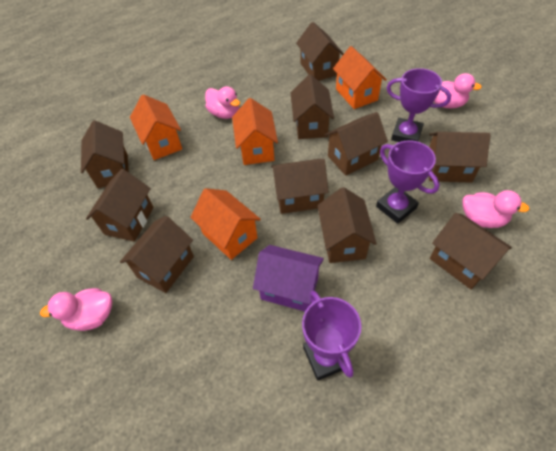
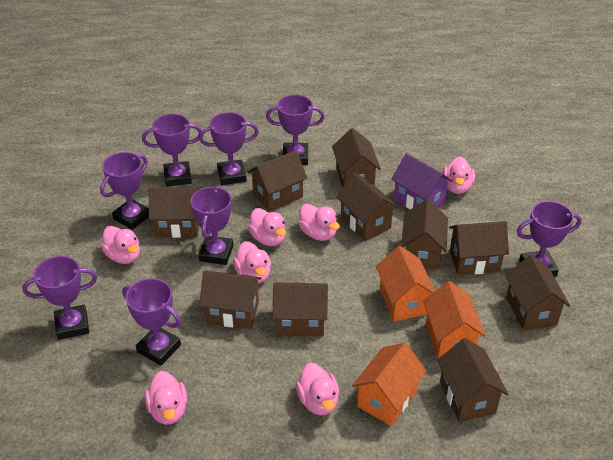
orange house: 4 -> 3
pink duck: 4 -> 7
purple trophy: 3 -> 8

